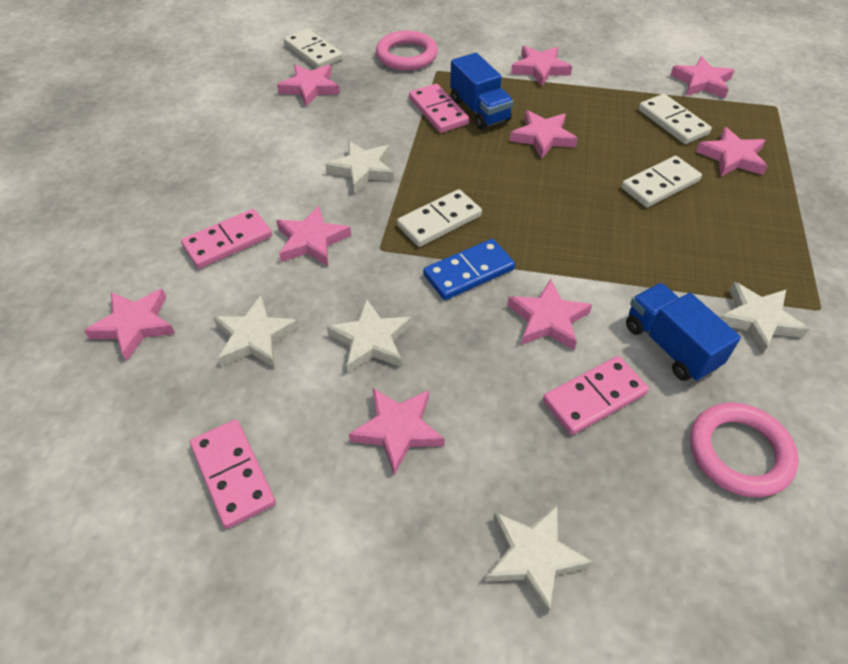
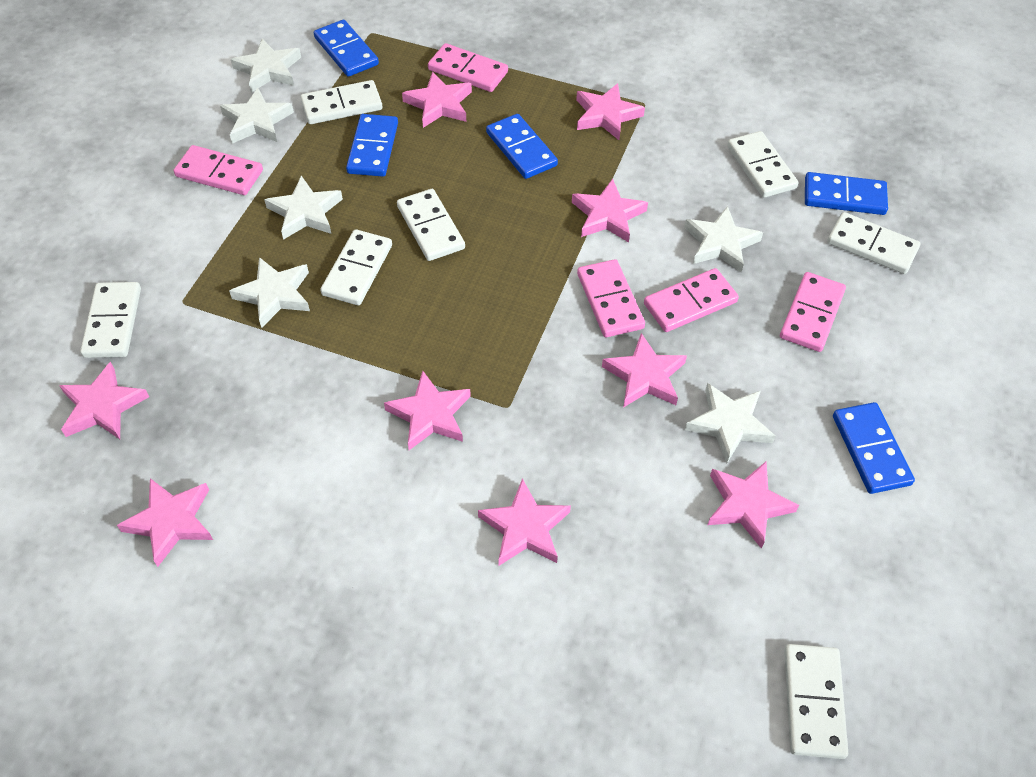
blue domino: 1 -> 5
blue truck: 2 -> 0
pink domino: 4 -> 5
pink ring: 2 -> 0
white domino: 4 -> 7
white star: 5 -> 6

